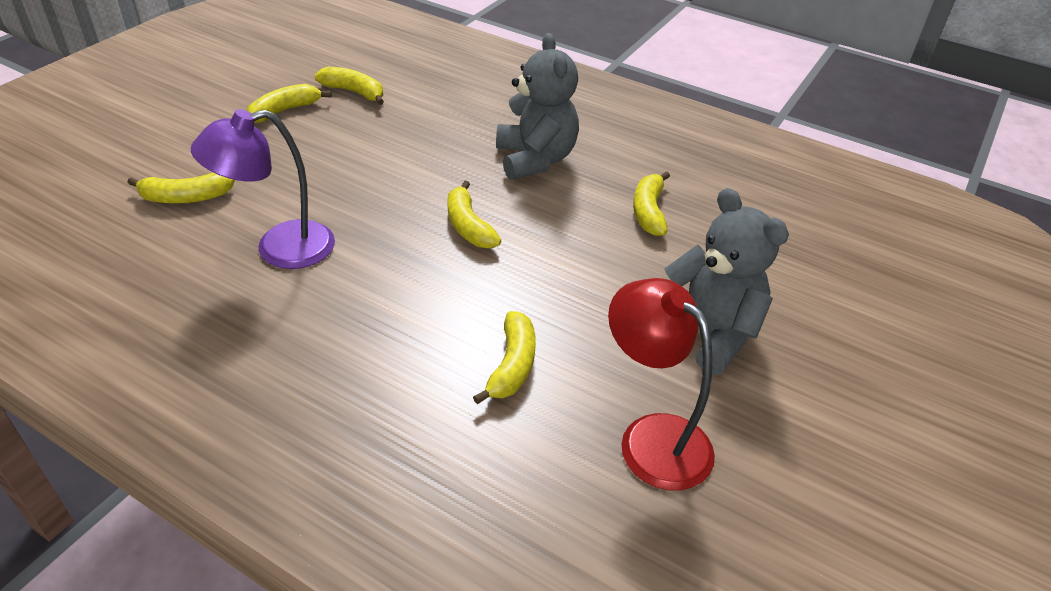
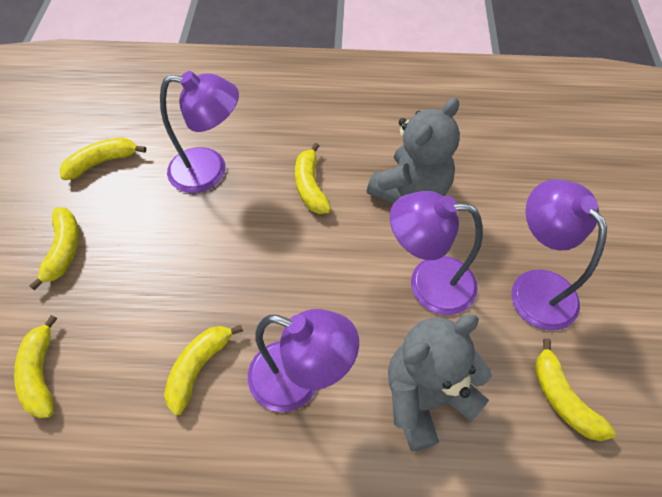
purple lamp: 1 -> 4
red lamp: 1 -> 0

